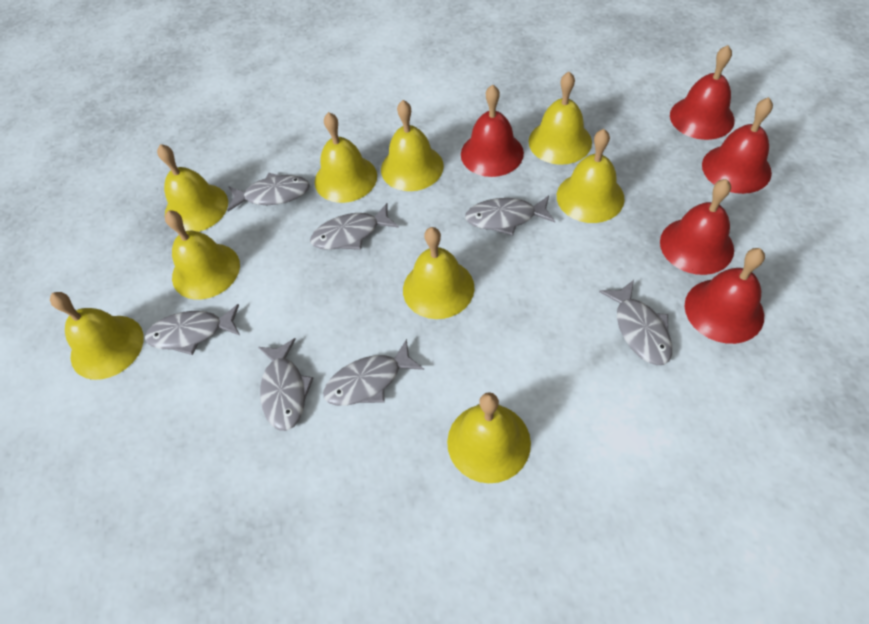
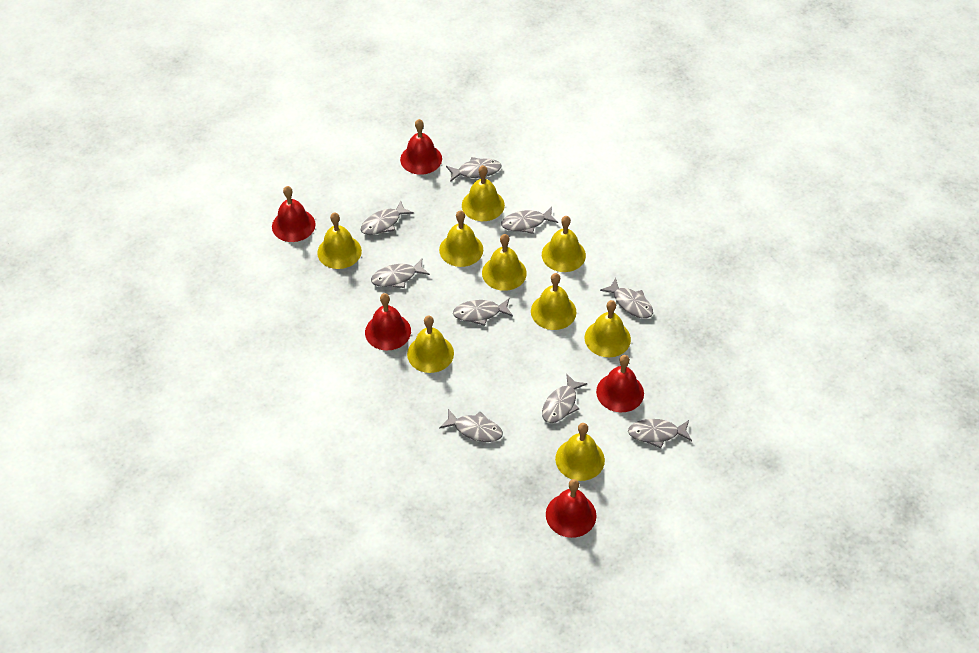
grey fish: 7 -> 9

